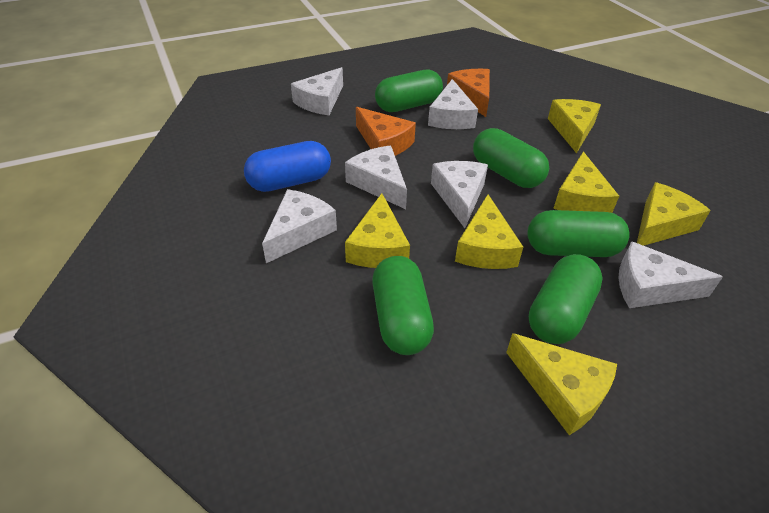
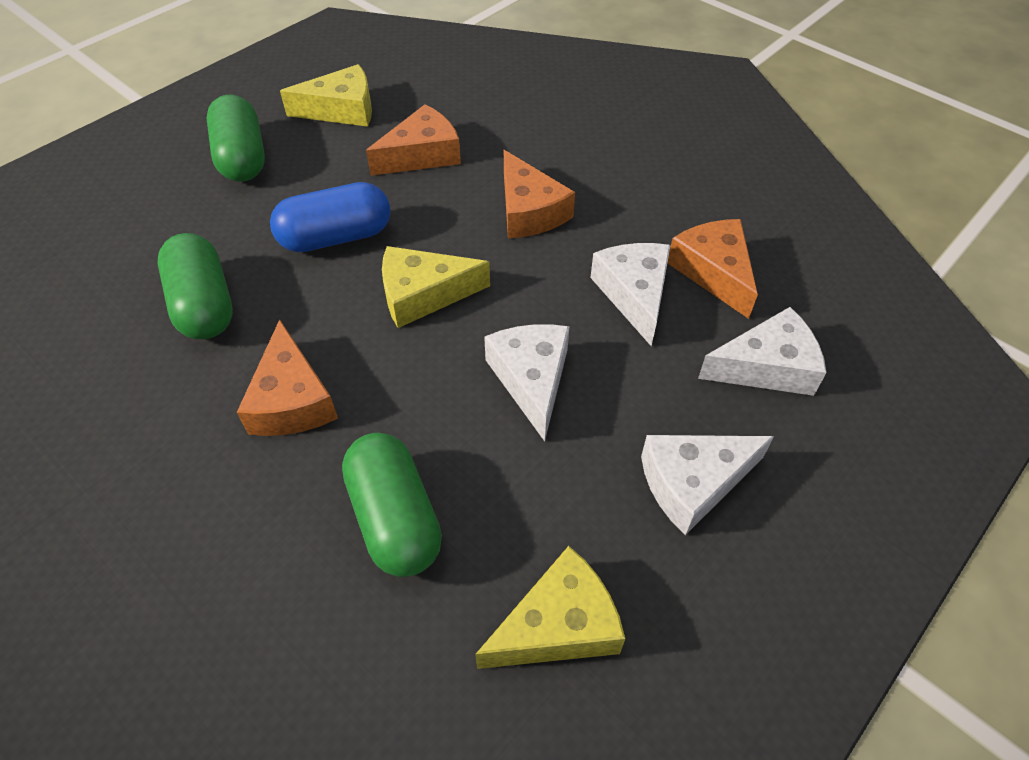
green capsule: 5 -> 3
orange cheese: 2 -> 4
white cheese: 6 -> 4
yellow cheese: 6 -> 3

